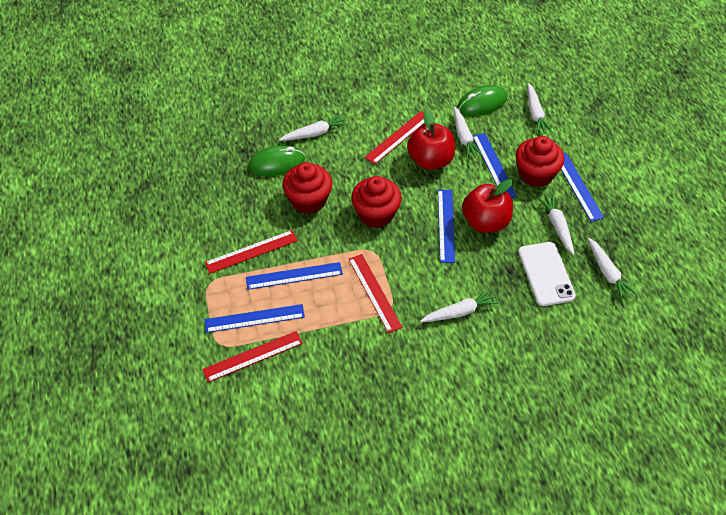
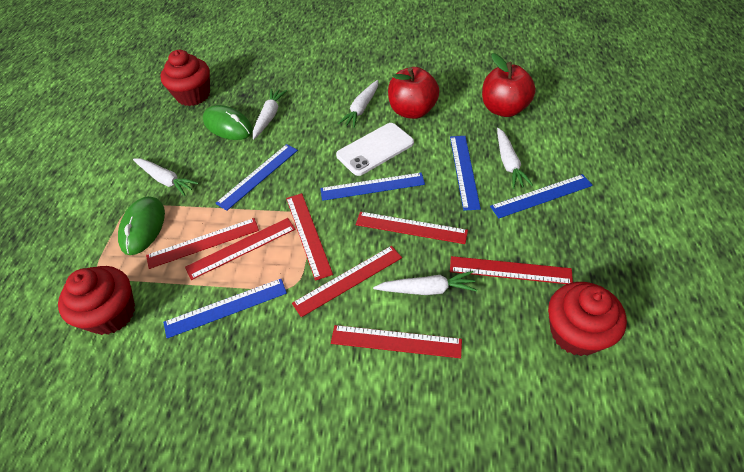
red ruler: 4 -> 7
white carrot: 6 -> 5

